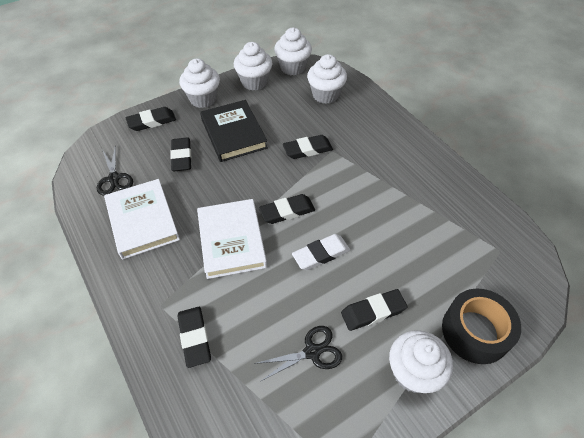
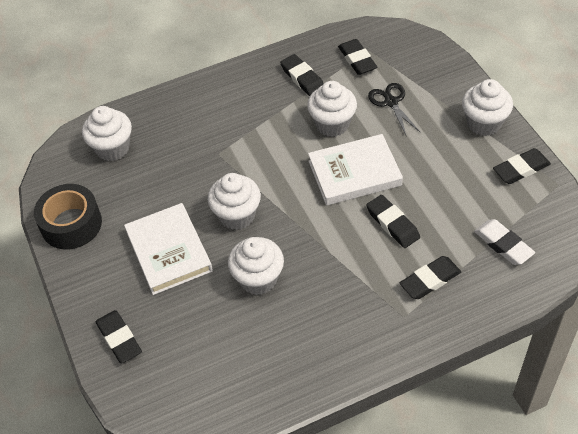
black book: 1 -> 0
black scissors: 2 -> 1

